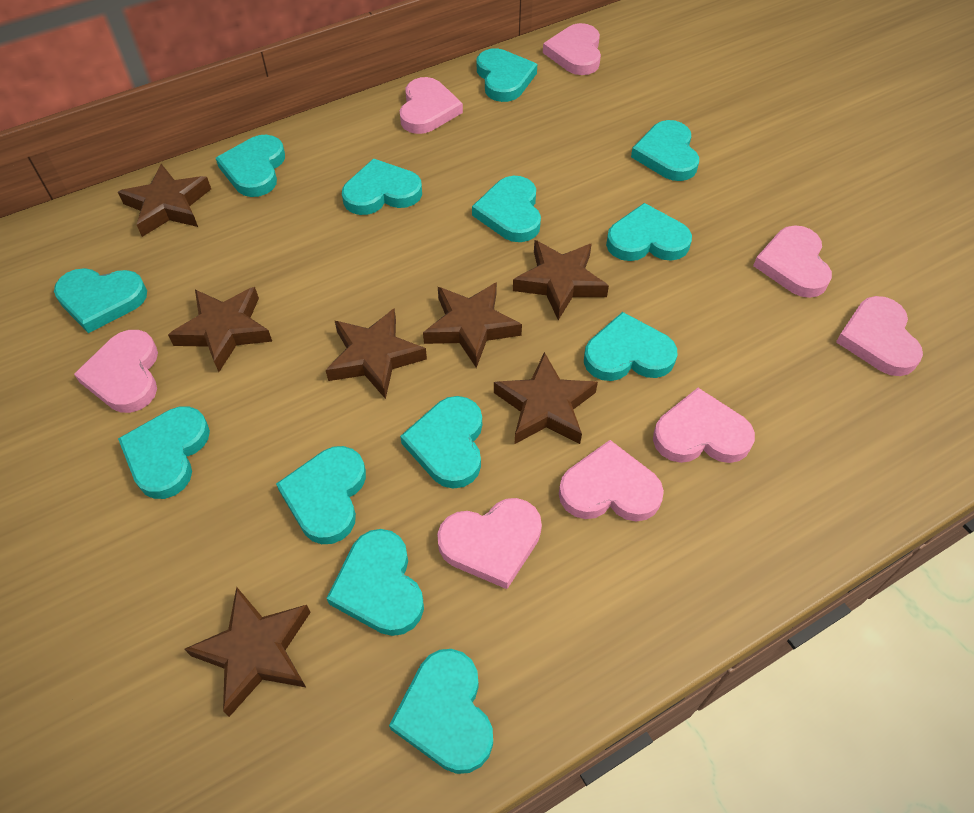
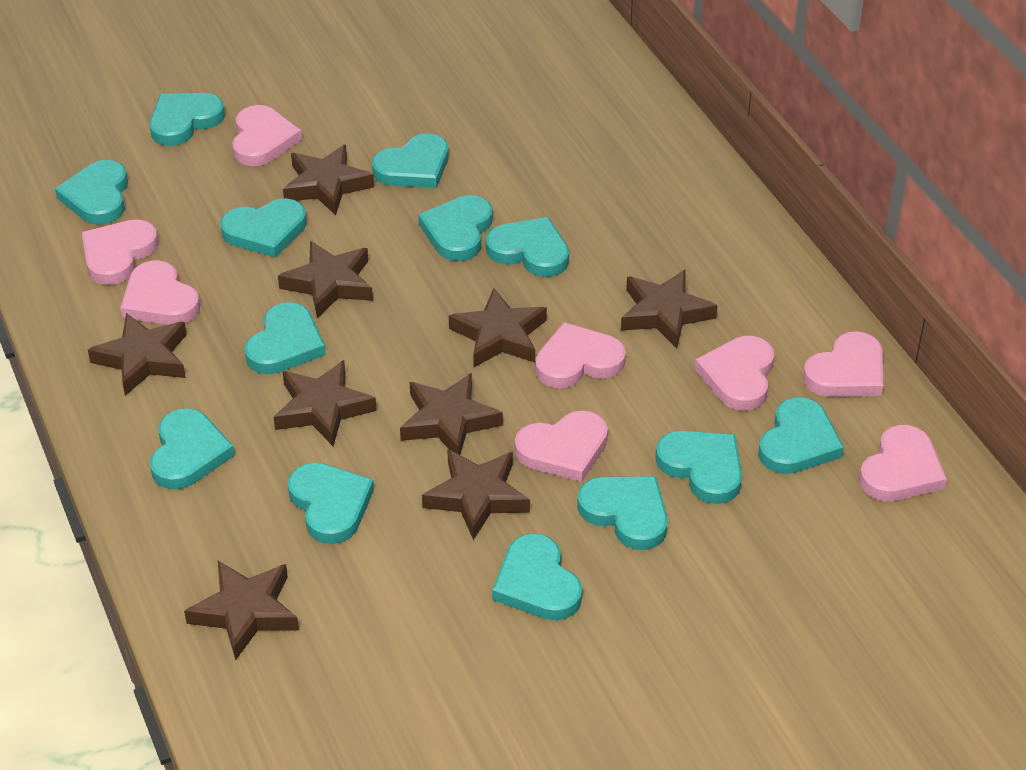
brown star: 7 -> 9

